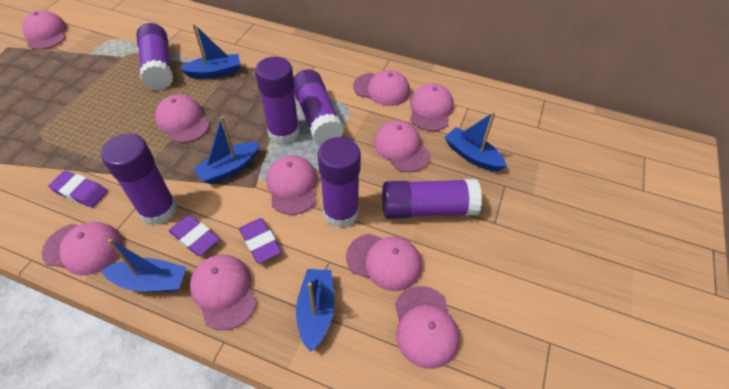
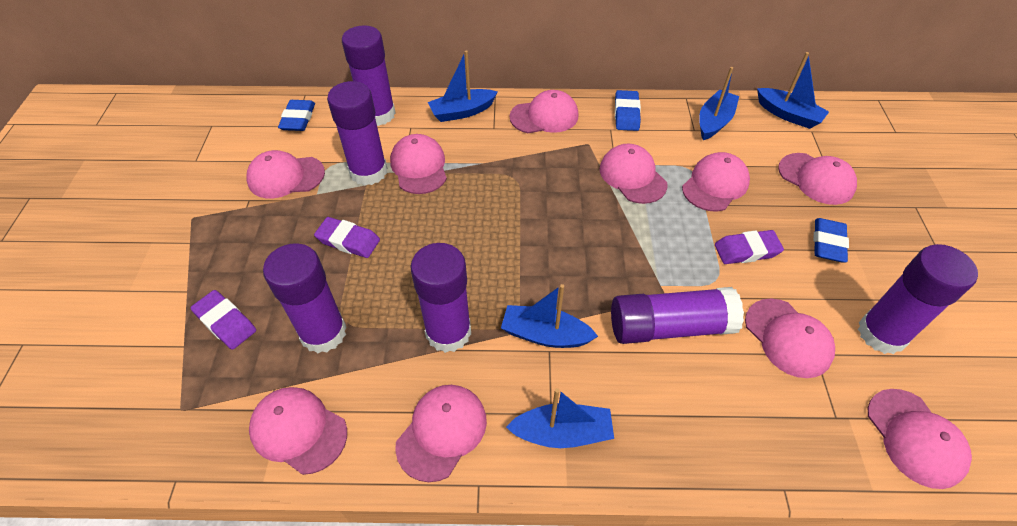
blue eraser: 0 -> 3

